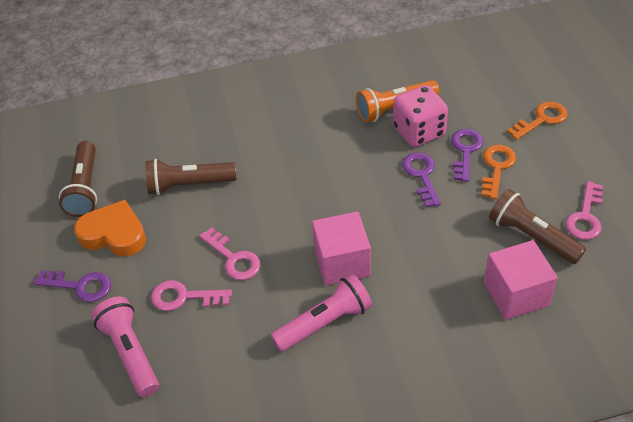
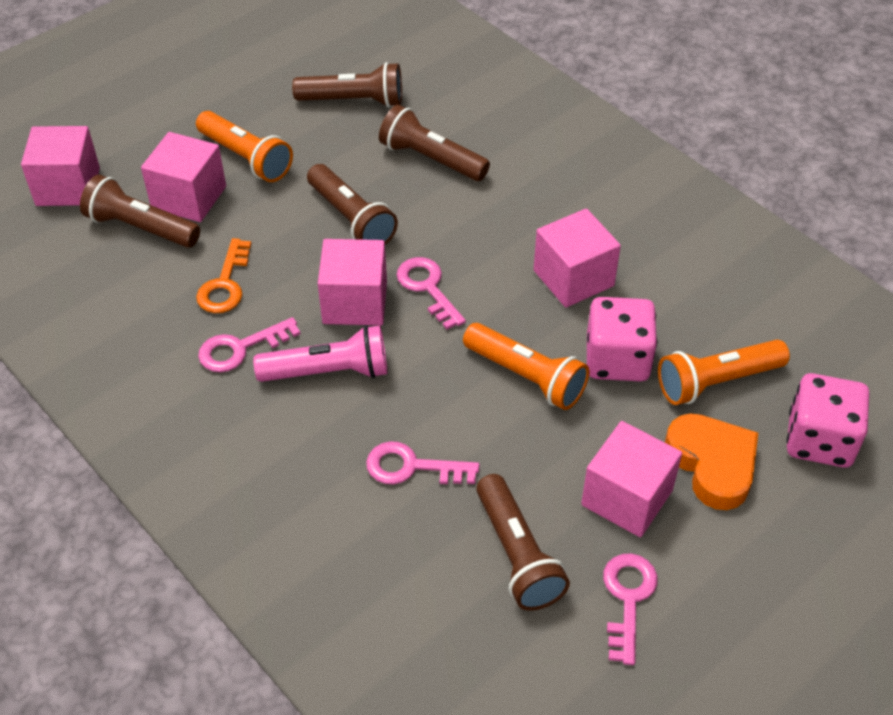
brown flashlight: 3 -> 5
orange flashlight: 1 -> 3
orange key: 2 -> 1
pink cube: 2 -> 5
pink dice: 1 -> 2
pink flashlight: 2 -> 1
pink key: 3 -> 4
purple key: 3 -> 0

